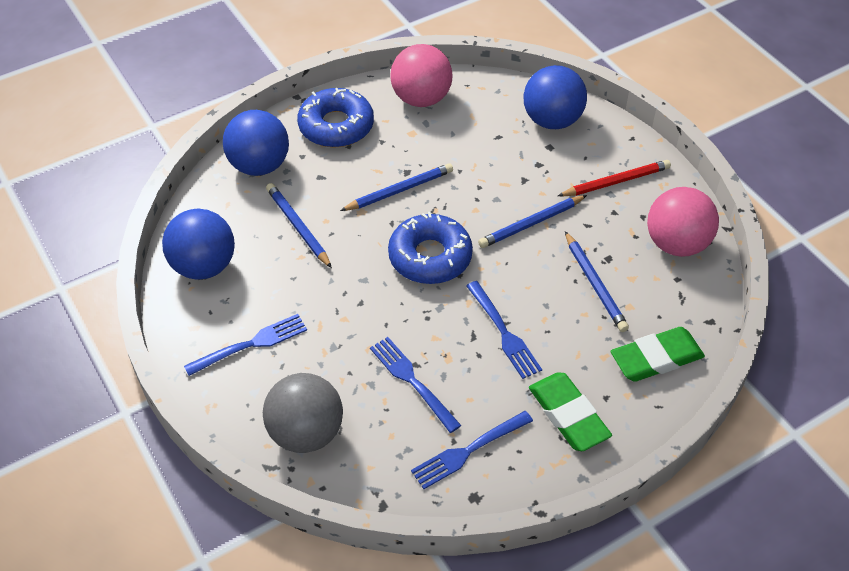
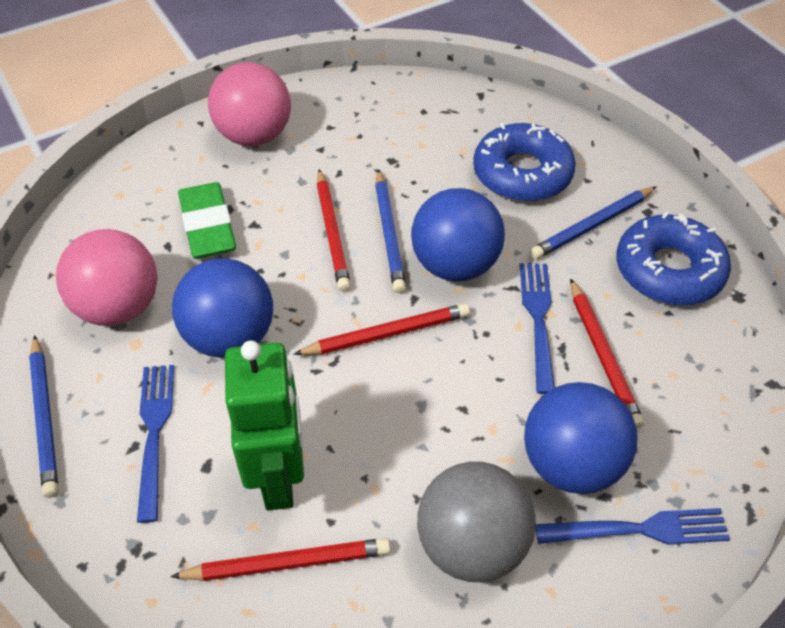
blue fork: 4 -> 3
blue pencil: 4 -> 3
green eraser: 2 -> 1
green robot: 0 -> 1
red pencil: 1 -> 4

